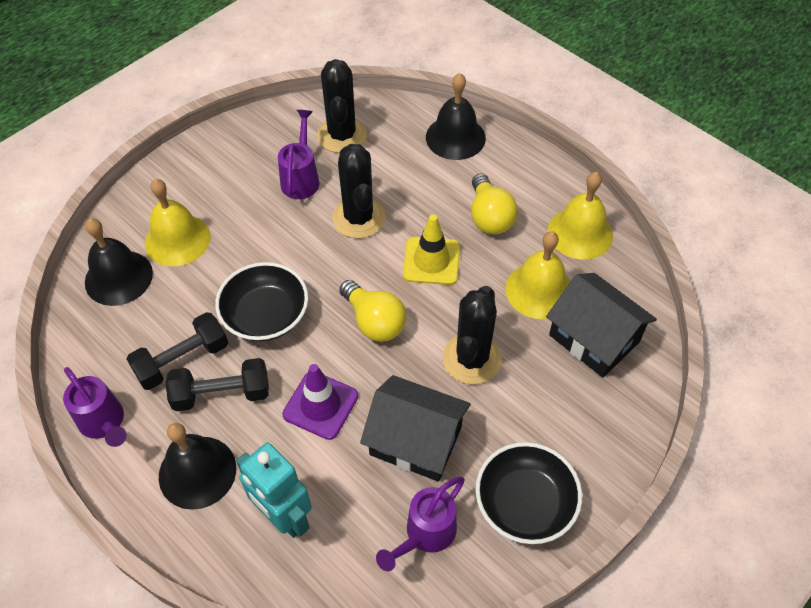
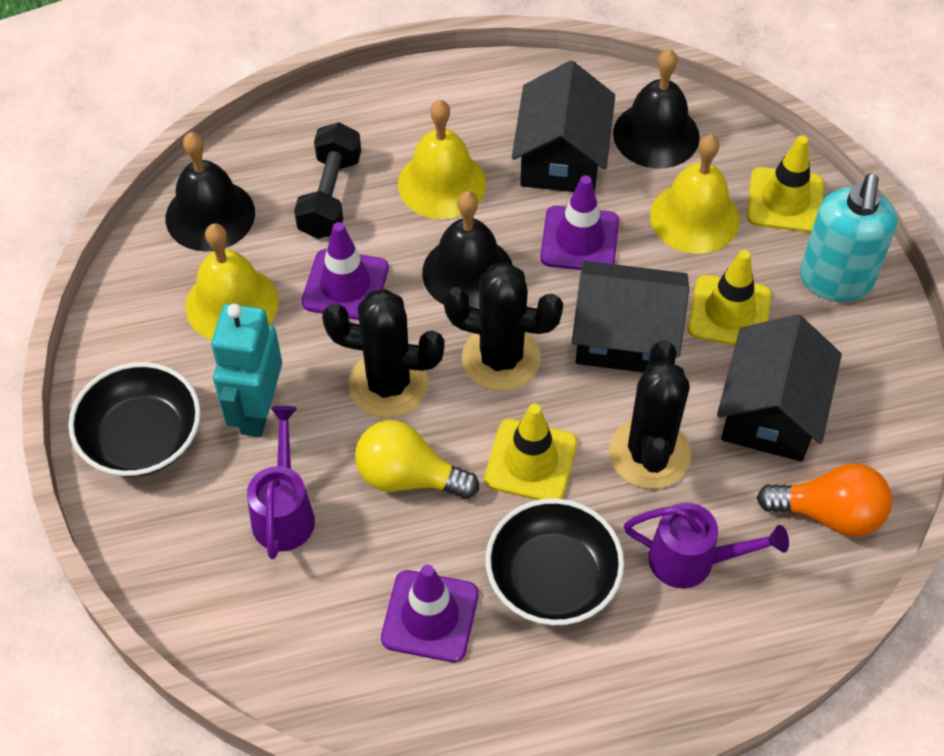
black dumbbell: 2 -> 1
black house: 2 -> 3
orange light bulb: 0 -> 1
purple traffic cone: 1 -> 3
purple watering can: 3 -> 2
turquoise soap dispenser: 0 -> 1
yellow light bulb: 2 -> 1
yellow traffic cone: 1 -> 3

